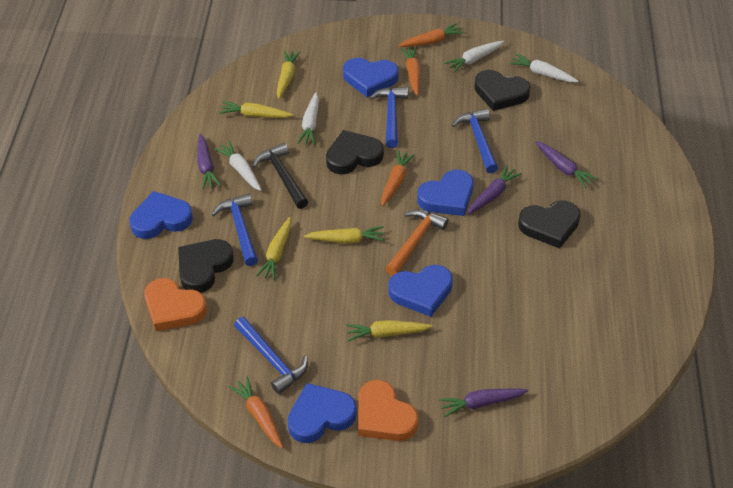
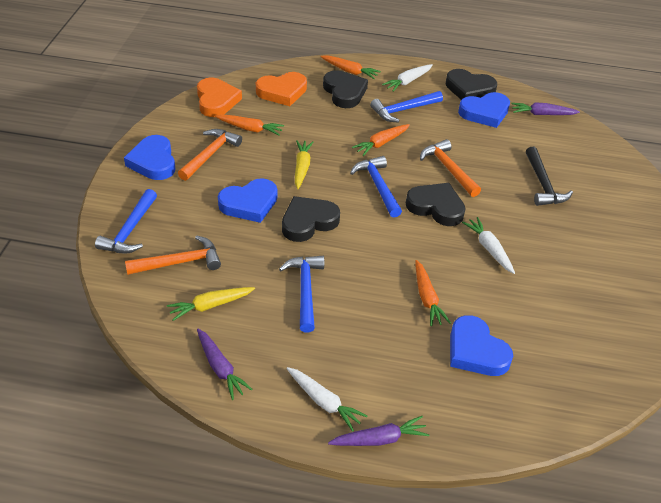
blue heart: 5 -> 4
orange hammer: 1 -> 3
purple carrot: 4 -> 3
white carrot: 4 -> 3
yellow carrot: 5 -> 2

